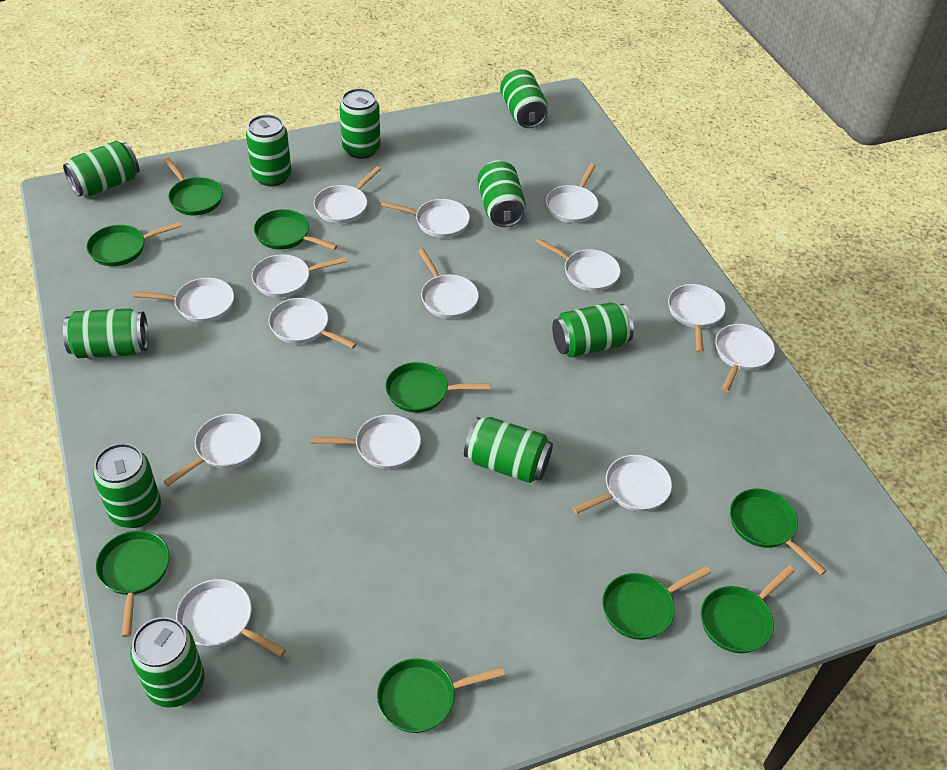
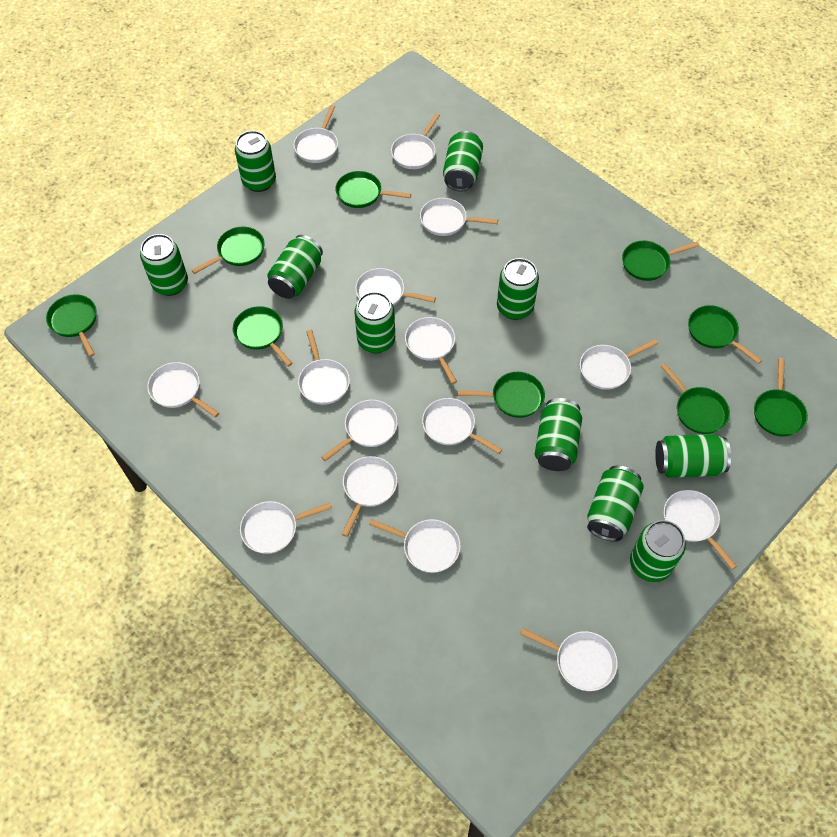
white pan: 14 -> 15

